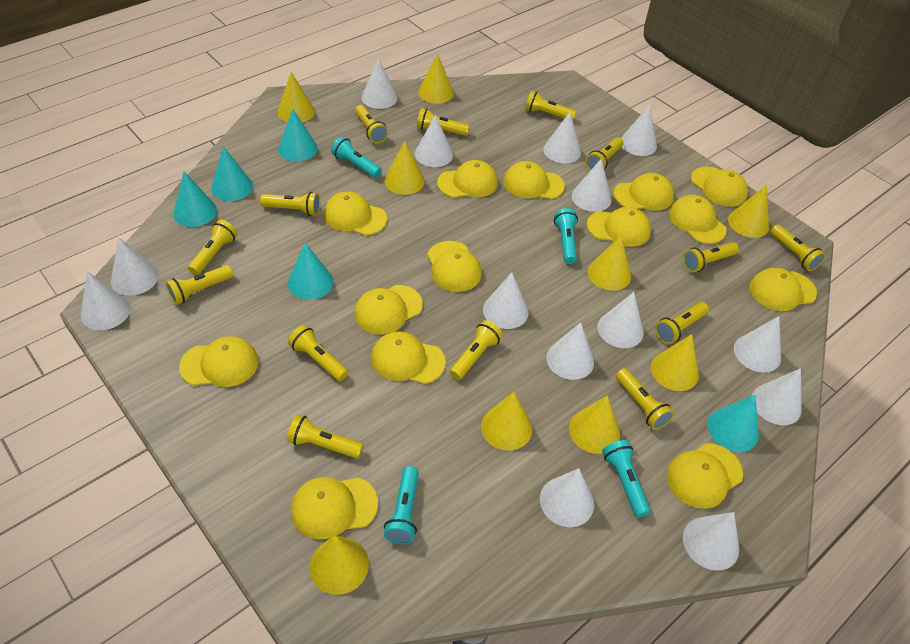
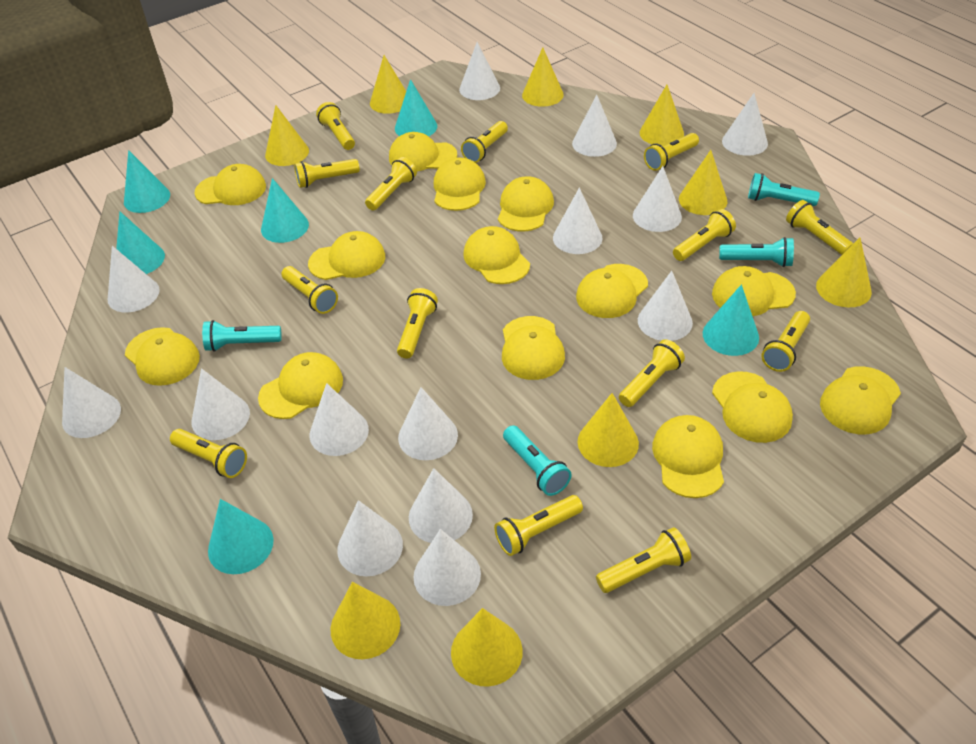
turquoise cone: 5 -> 6

